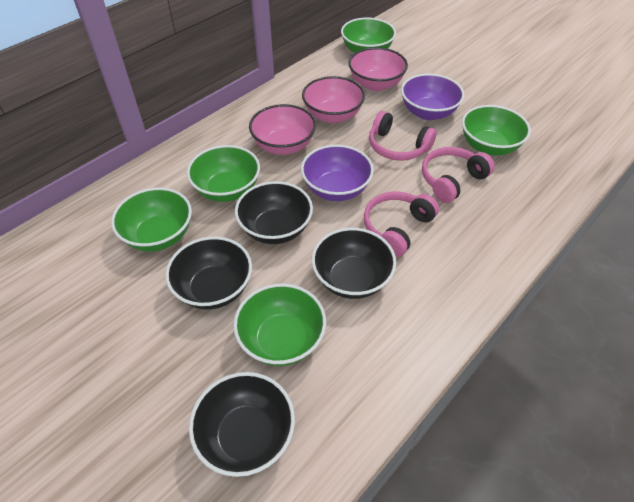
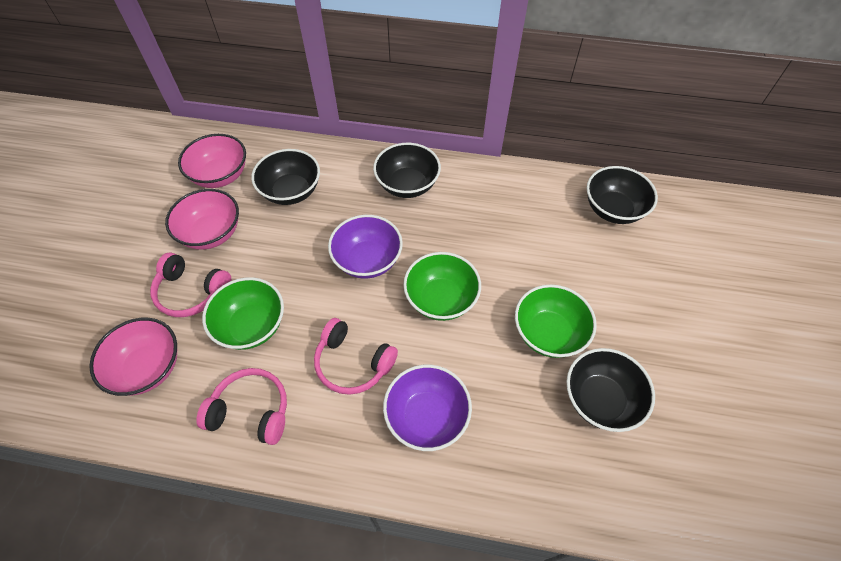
green bowl: 5 -> 3

